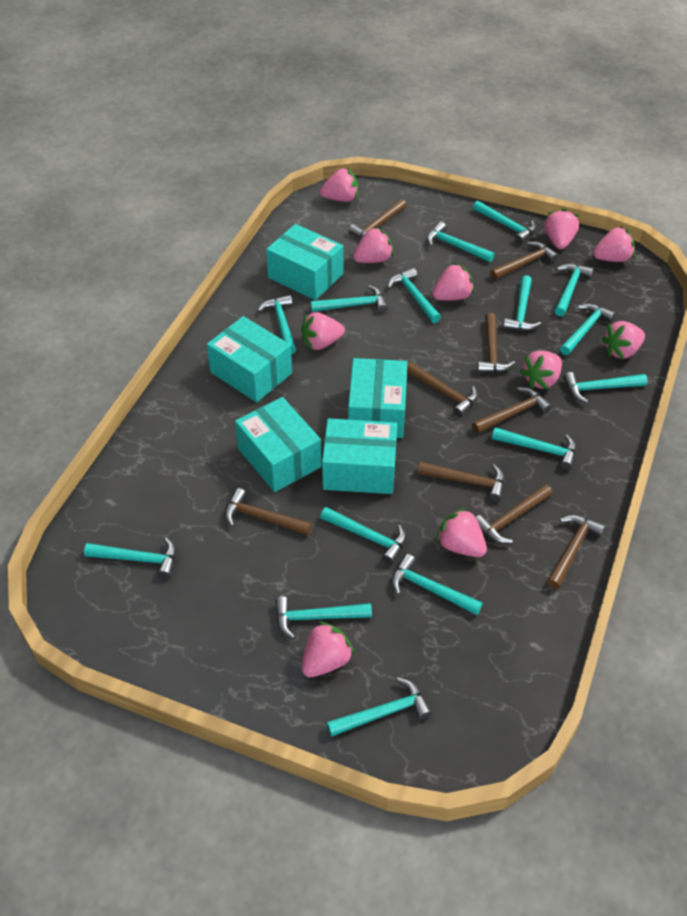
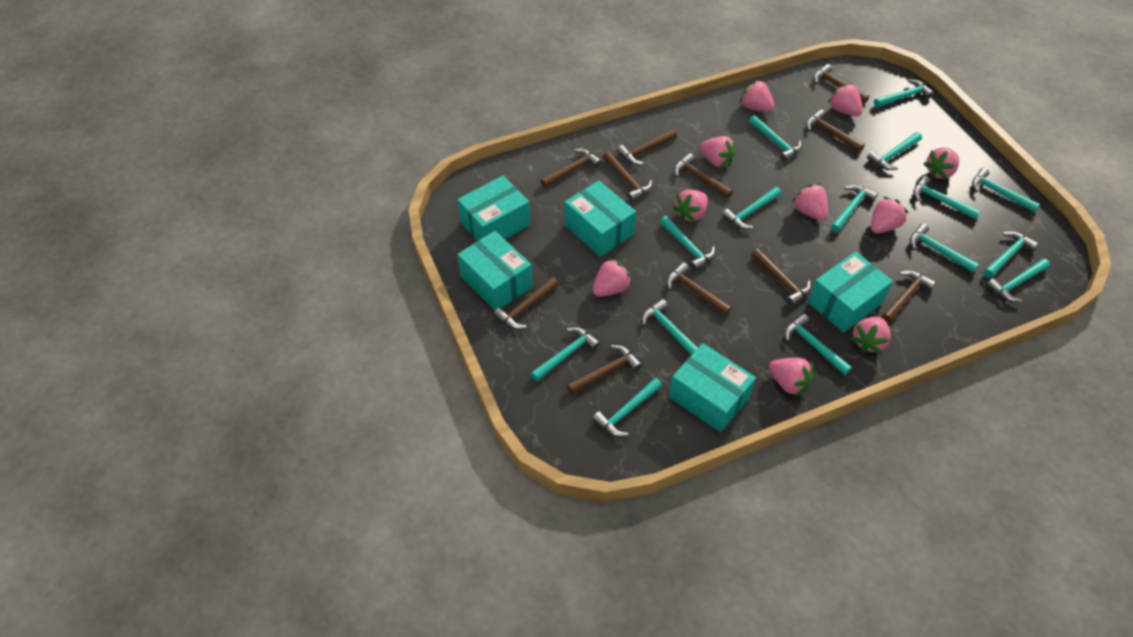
brown hammer: 9 -> 11

